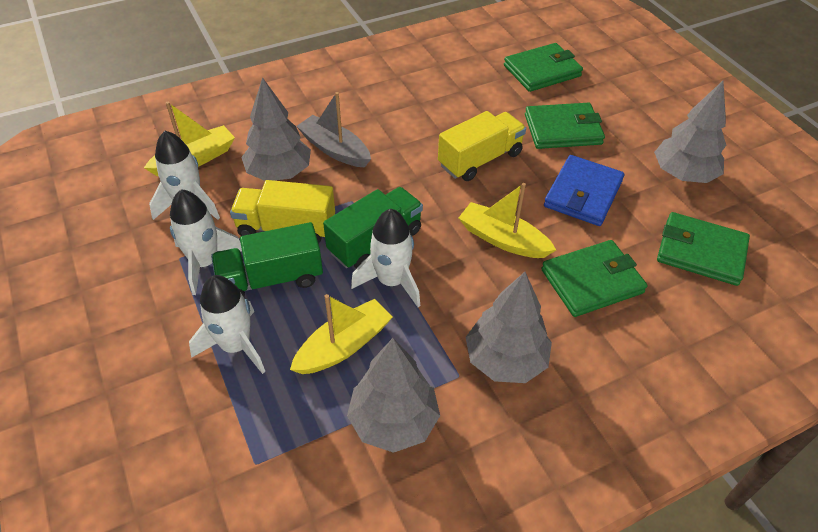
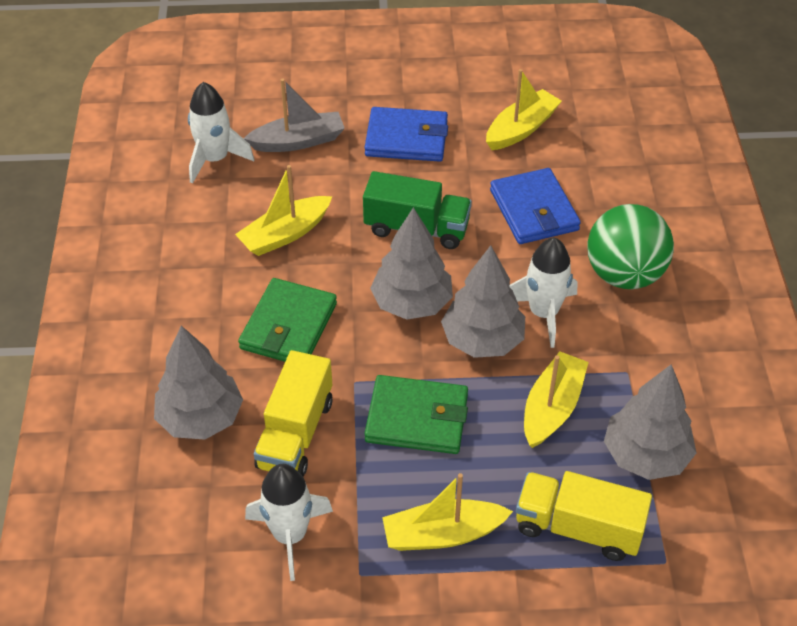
blue wallet: 1 -> 2
green ball: 0 -> 1
green truck: 2 -> 1
green wallet: 4 -> 2
white rocket: 4 -> 3
yellow boat: 3 -> 4

